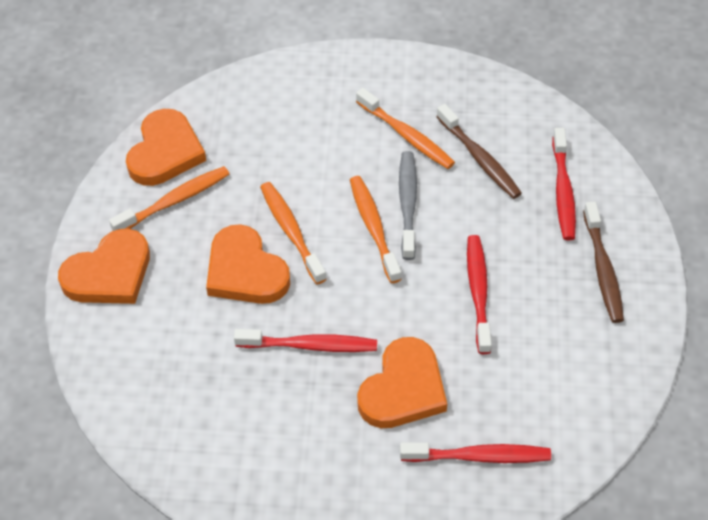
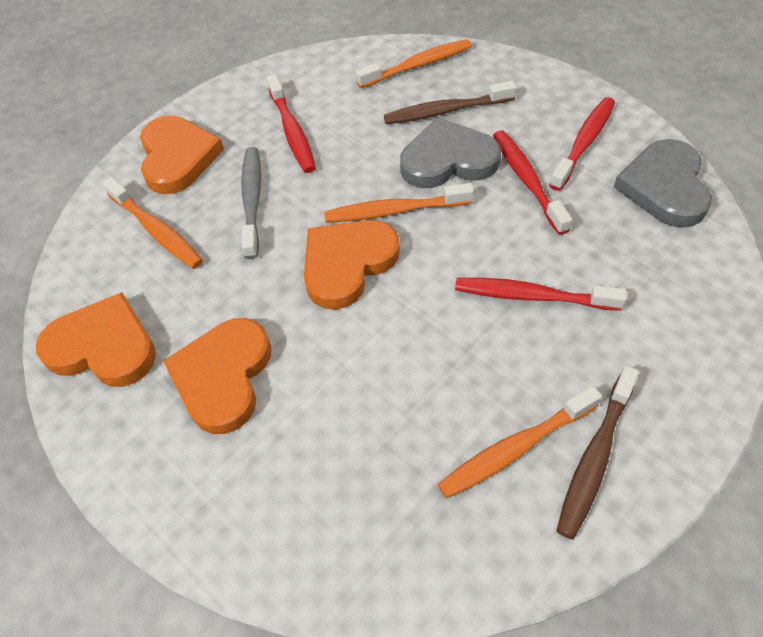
grey heart: 0 -> 2

